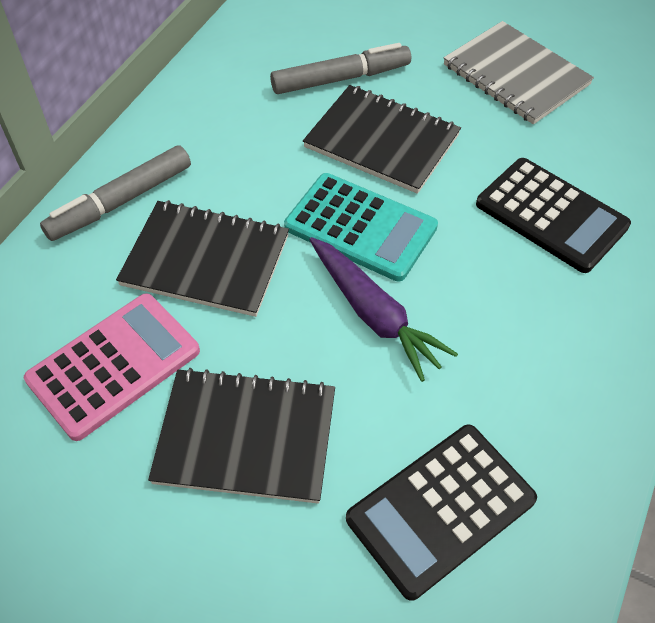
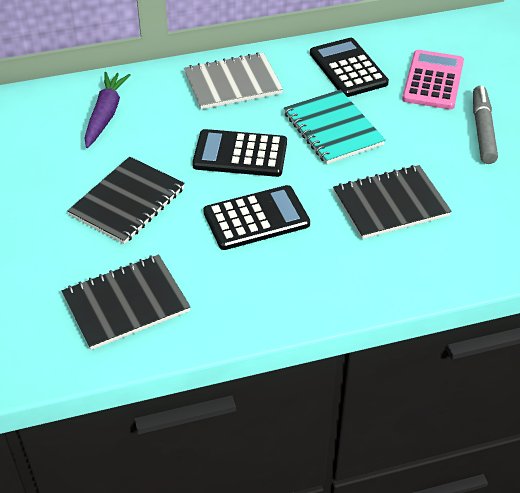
black calculator: 2 -> 3
grey marker: 2 -> 1
turquoise calculator: 1 -> 0
turquoise notebook: 0 -> 1

